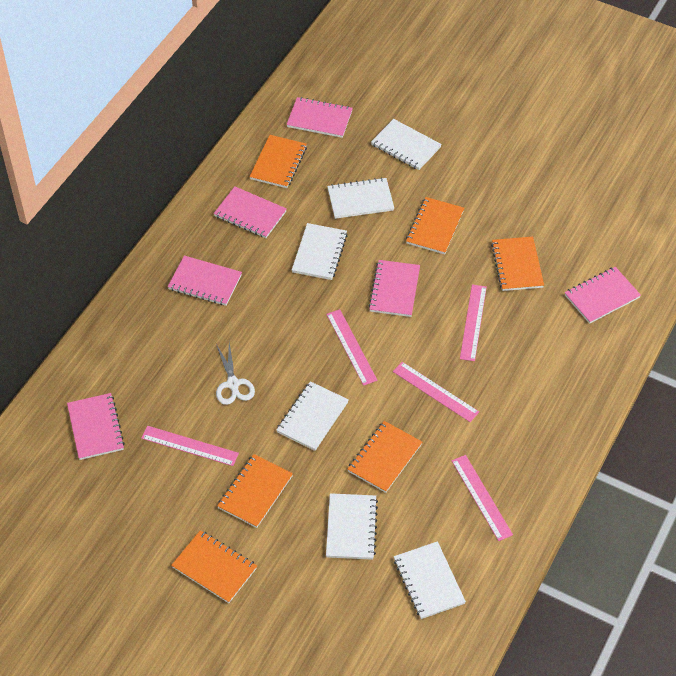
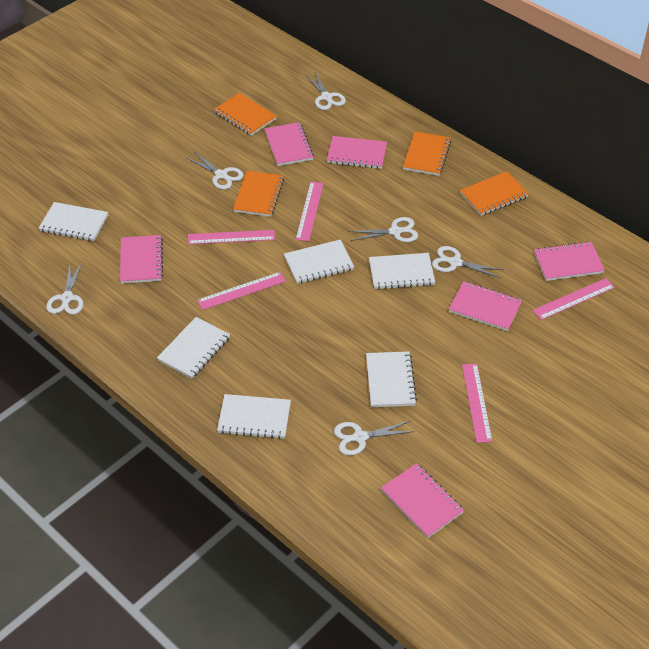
orange notebook: 6 -> 4
white scissors: 1 -> 6

